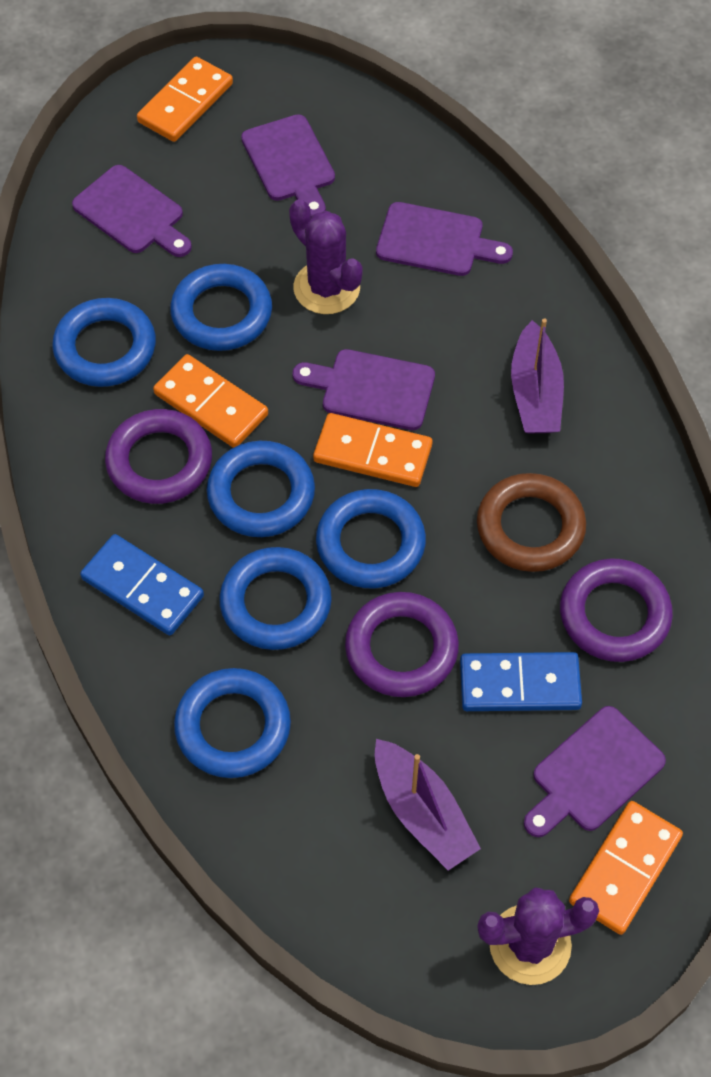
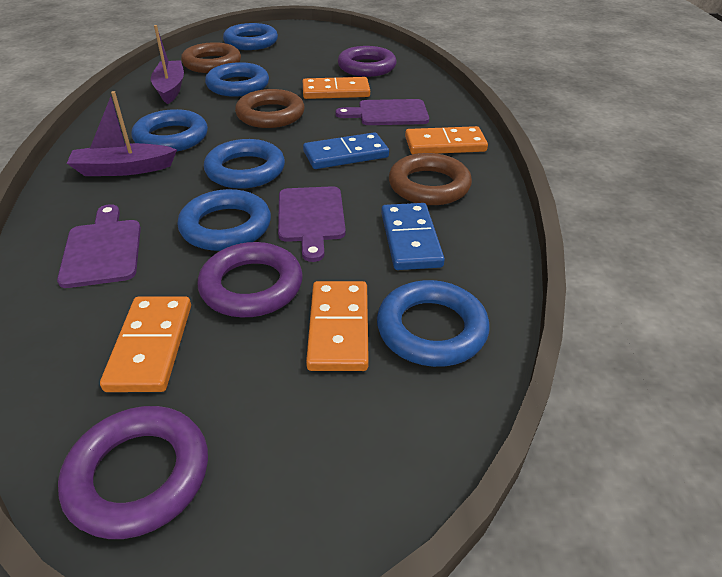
brown ring: 1 -> 3
purple cactus: 2 -> 0
purple cutting board: 5 -> 3

